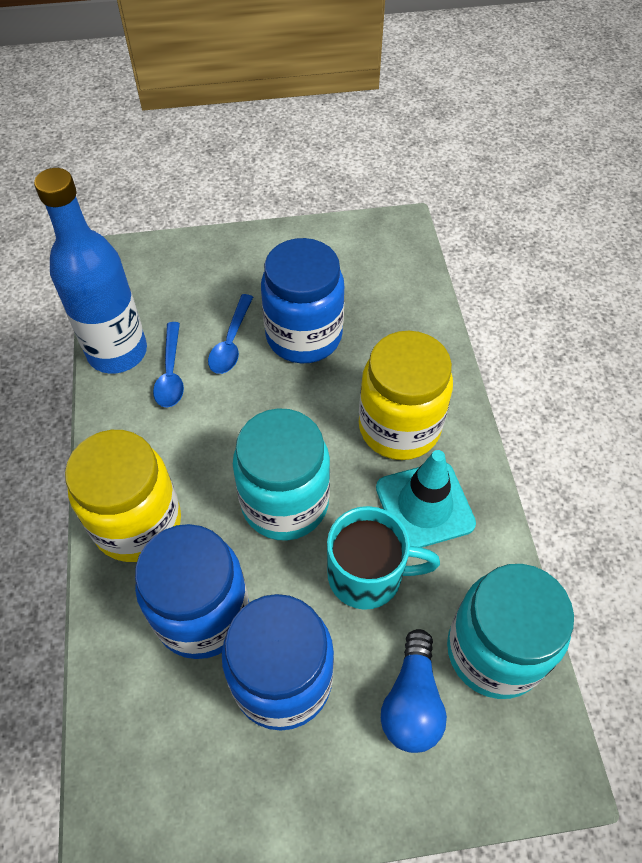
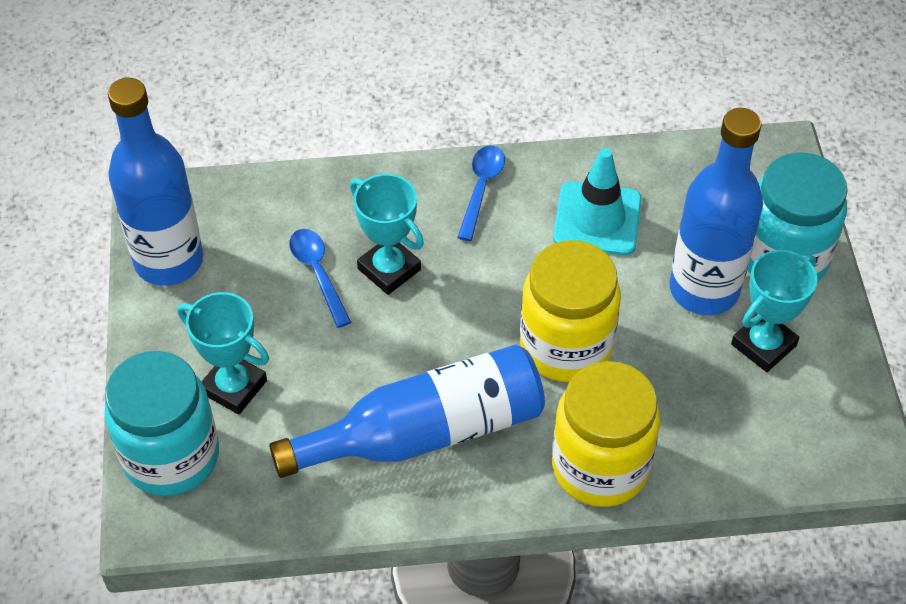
blue bottle: 1 -> 3
blue jar: 3 -> 0
blue light bulb: 1 -> 0
turquoise mug: 1 -> 0
turquoise trophy: 0 -> 3

